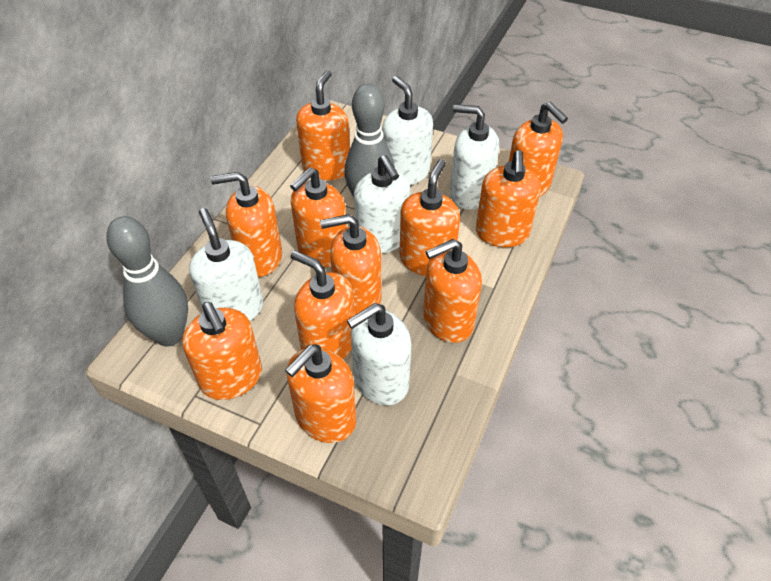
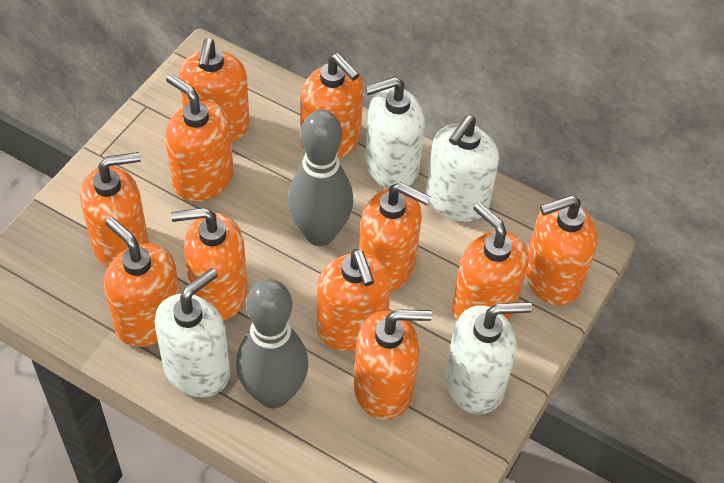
white soap dispenser: 5 -> 4

